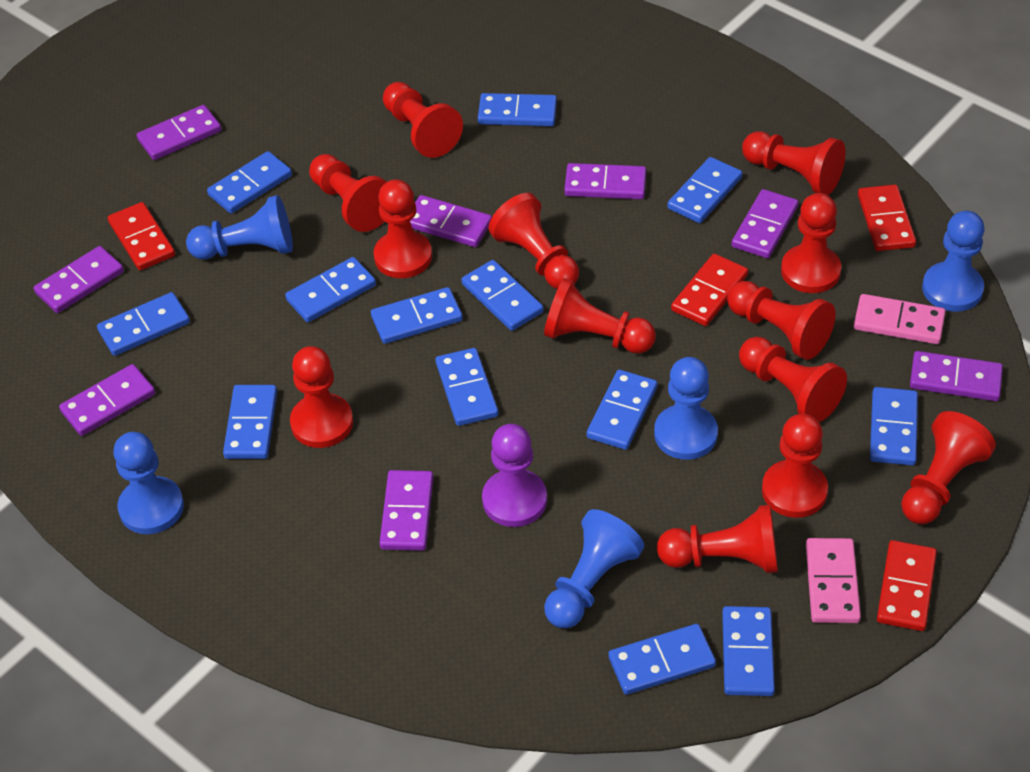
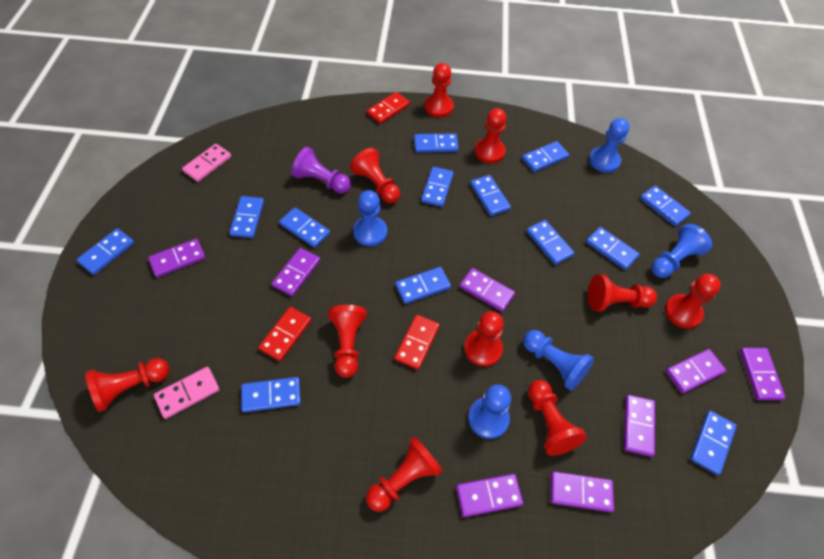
red domino: 4 -> 3
red pawn: 13 -> 10

